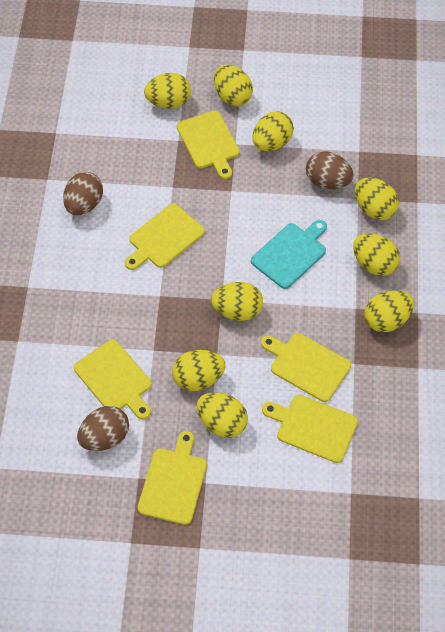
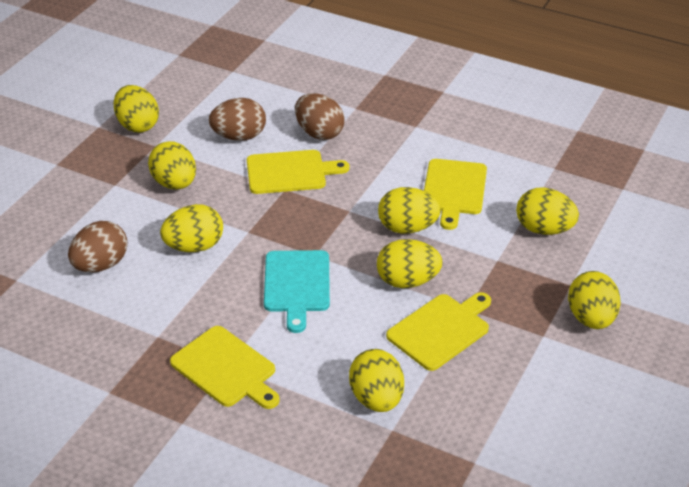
yellow cutting board: 6 -> 4
yellow egg: 9 -> 8

